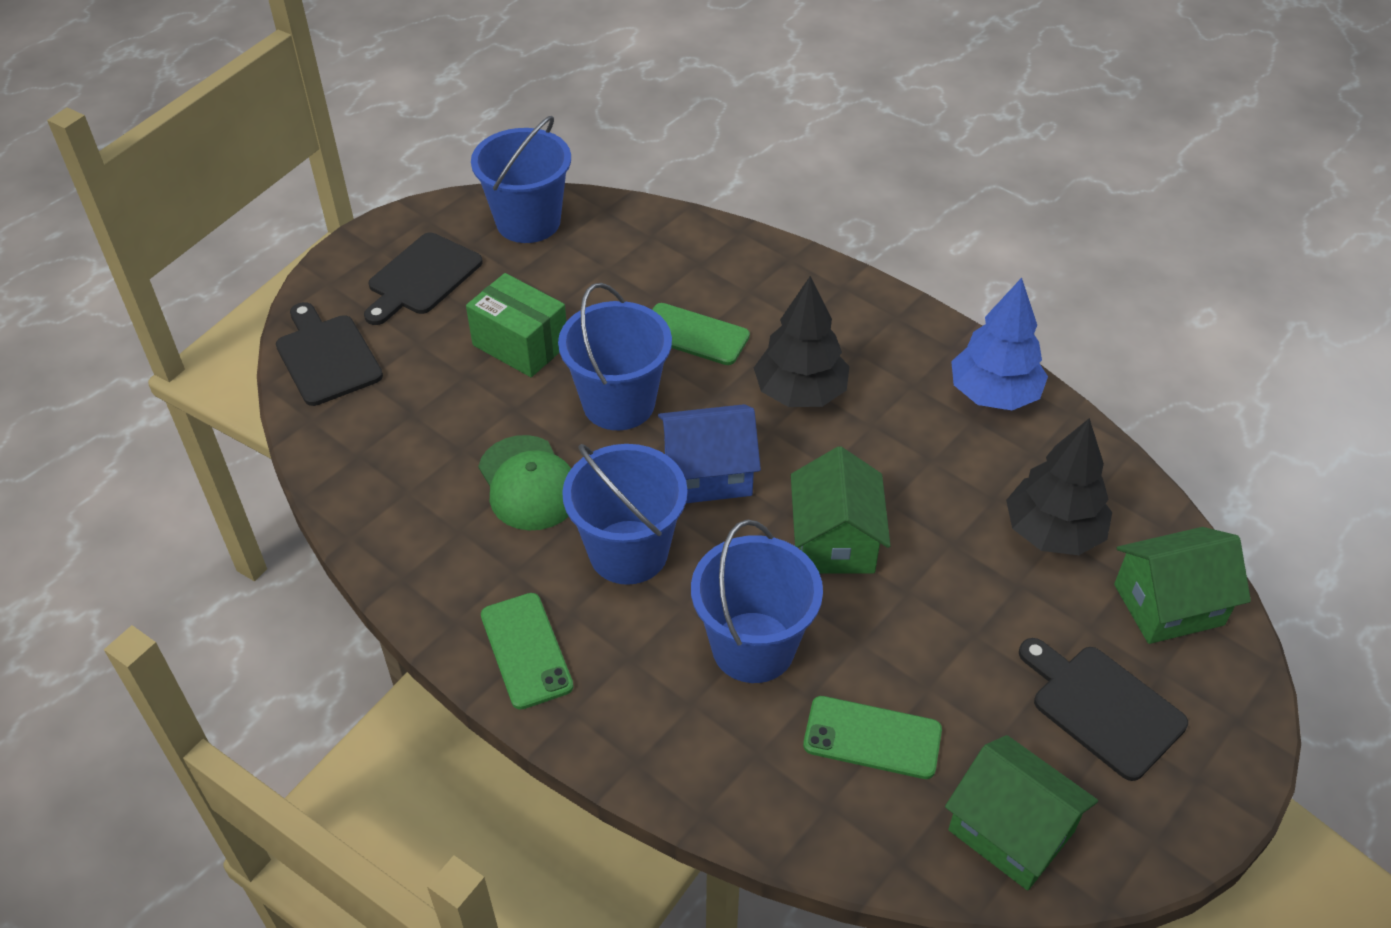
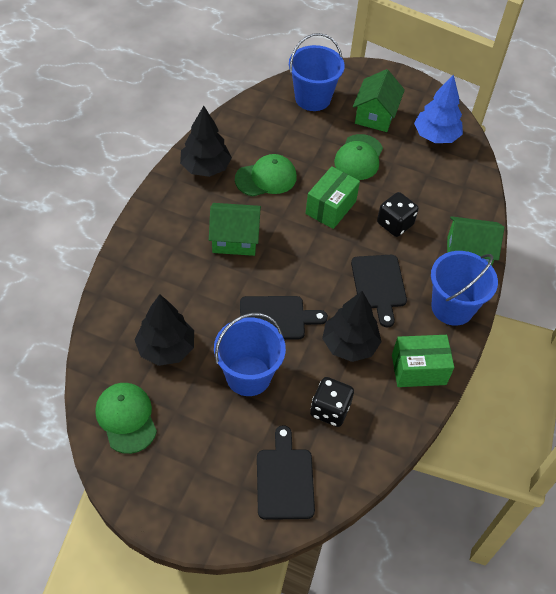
black dice: 0 -> 2
black tree: 2 -> 3
blue bucket: 4 -> 3
blue house: 1 -> 0
green box: 1 -> 2
green cap: 1 -> 3
green phone: 3 -> 0

